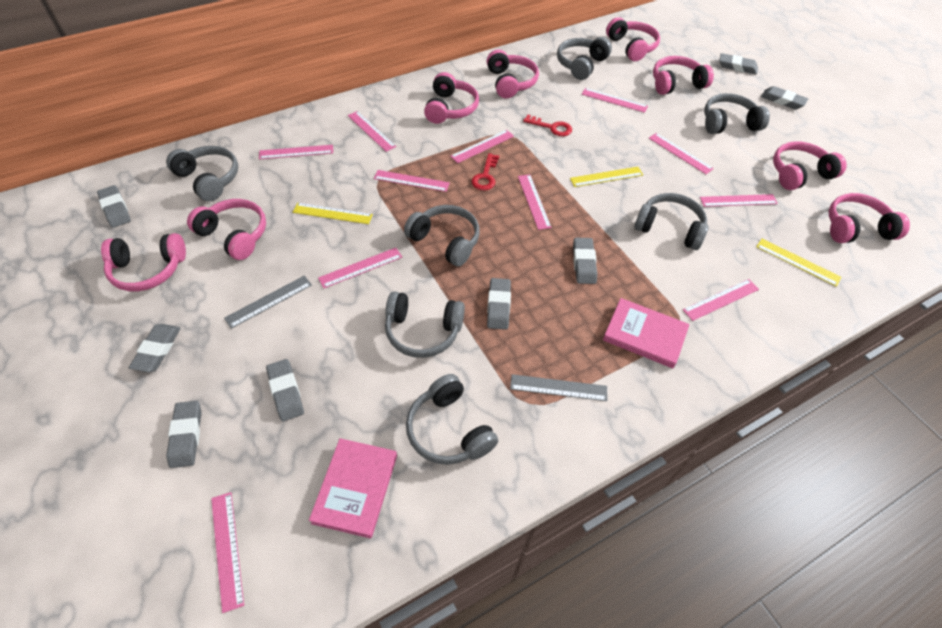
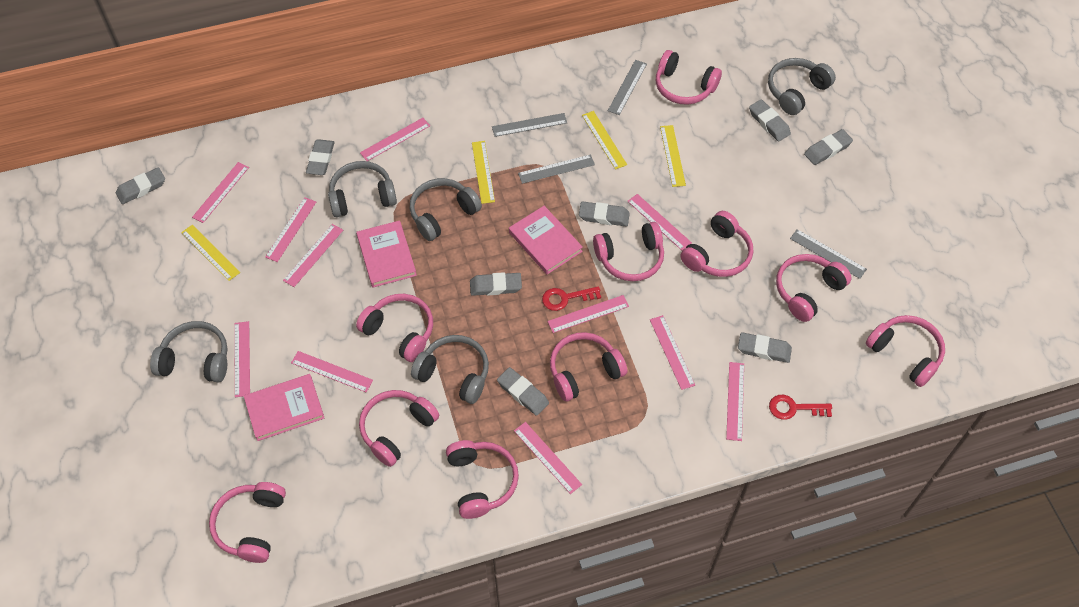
grey headphones: 7 -> 5
grey ruler: 2 -> 4
pink book: 2 -> 3
pink headphones: 8 -> 10
yellow ruler: 3 -> 4

